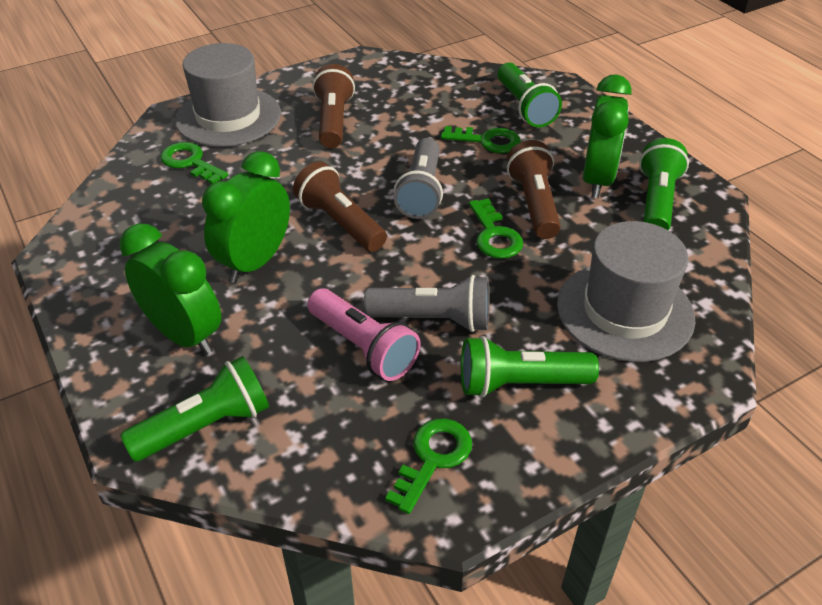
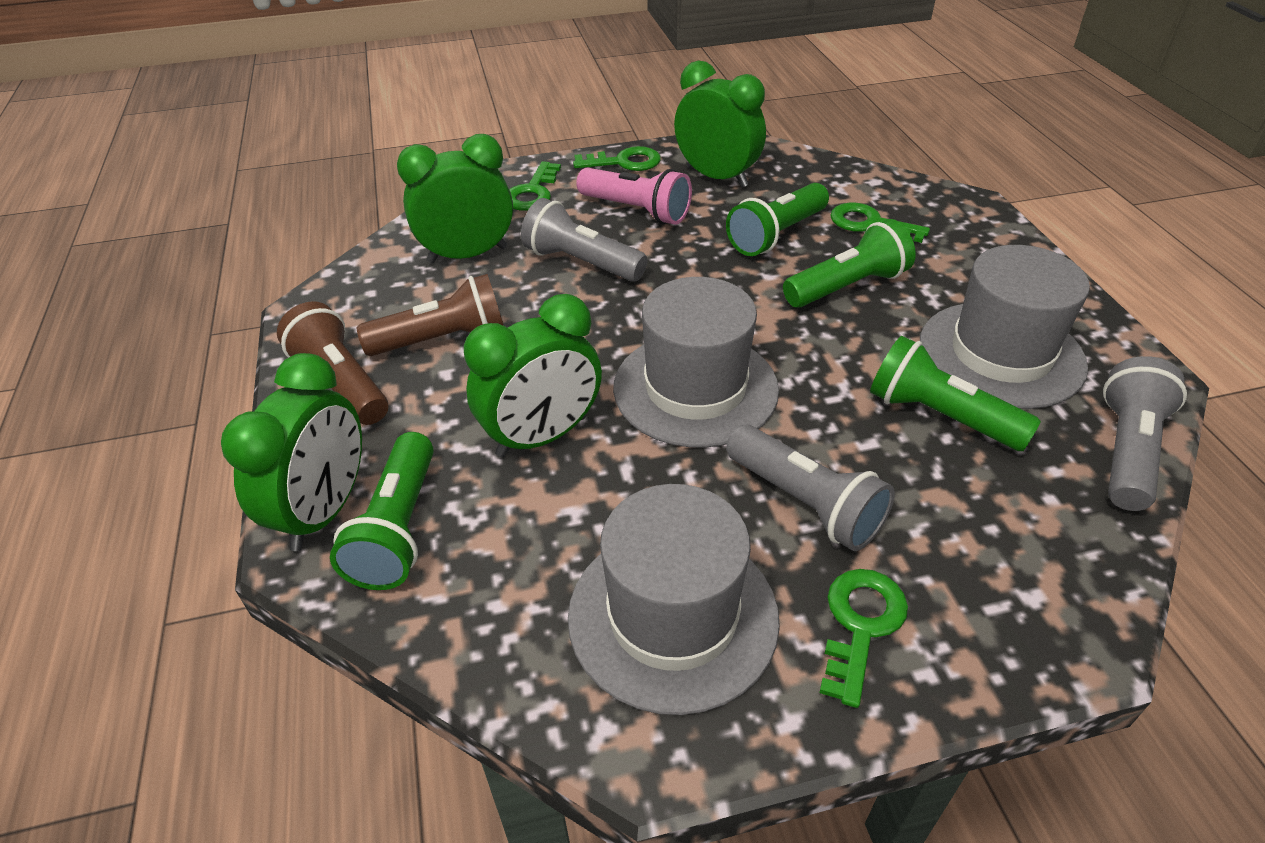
brown flashlight: 3 -> 2
green clock: 3 -> 4
grey flashlight: 2 -> 3
grey hat: 2 -> 3

